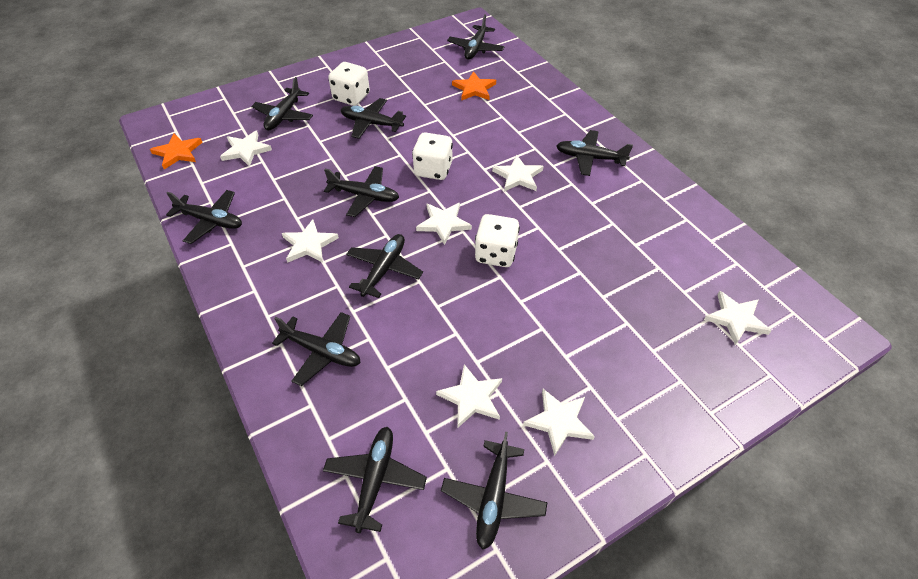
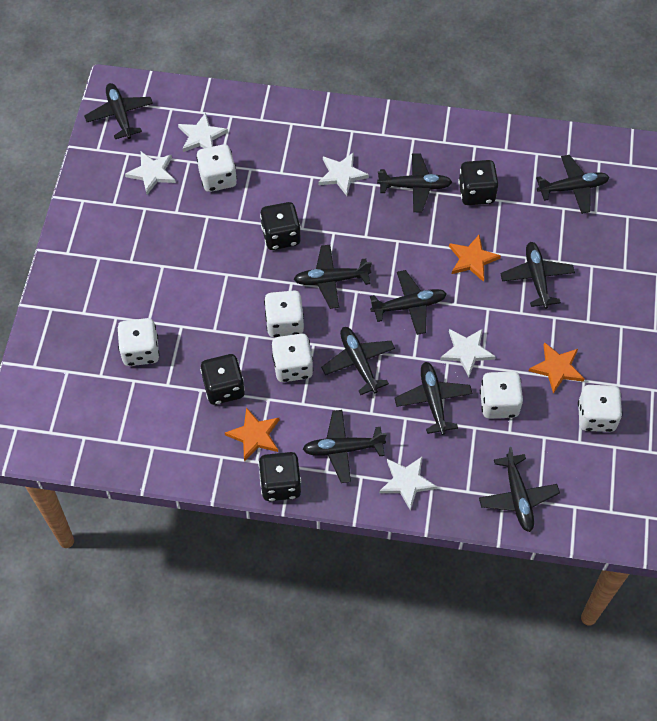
black dice: 0 -> 4
orange star: 2 -> 3
white dice: 3 -> 6
white star: 7 -> 5

